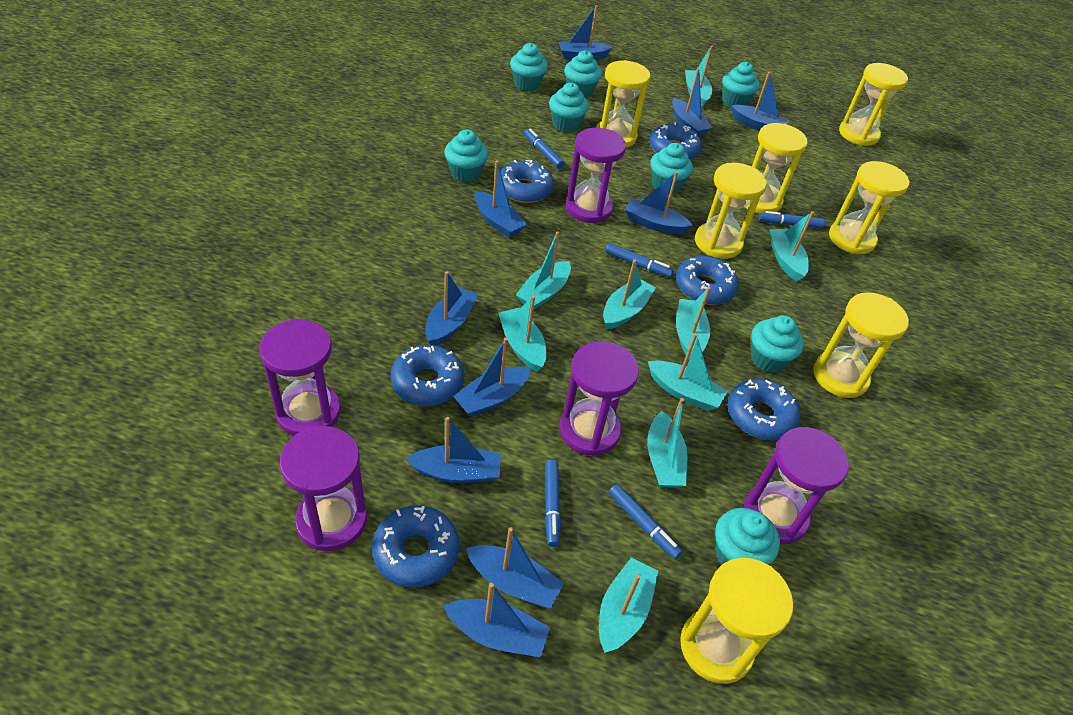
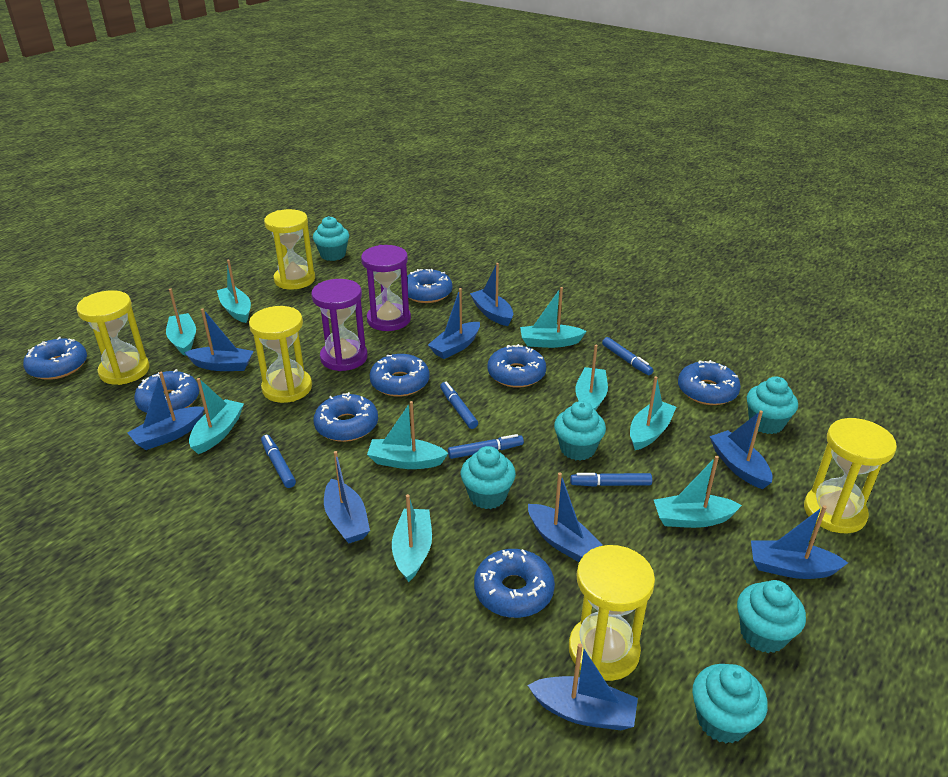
blue boat: 10 -> 9
blue donut: 6 -> 8
purple hourglass: 5 -> 2
turquoise cupcake: 8 -> 6
yellow hourglass: 7 -> 5

